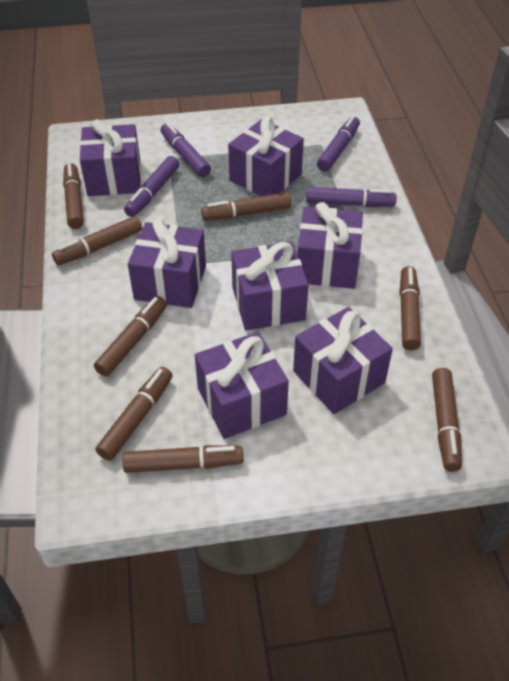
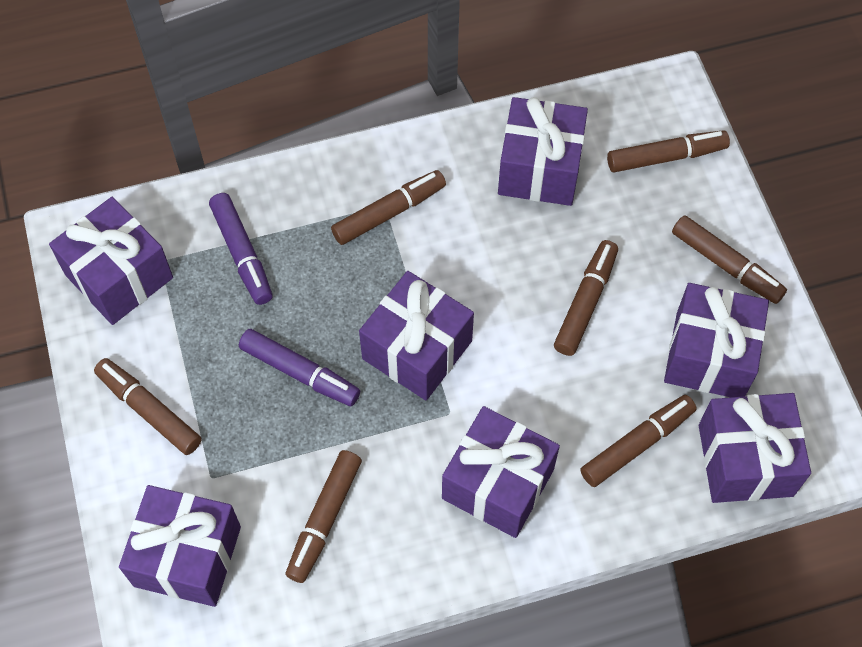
brown marker: 8 -> 7
purple marker: 4 -> 2

